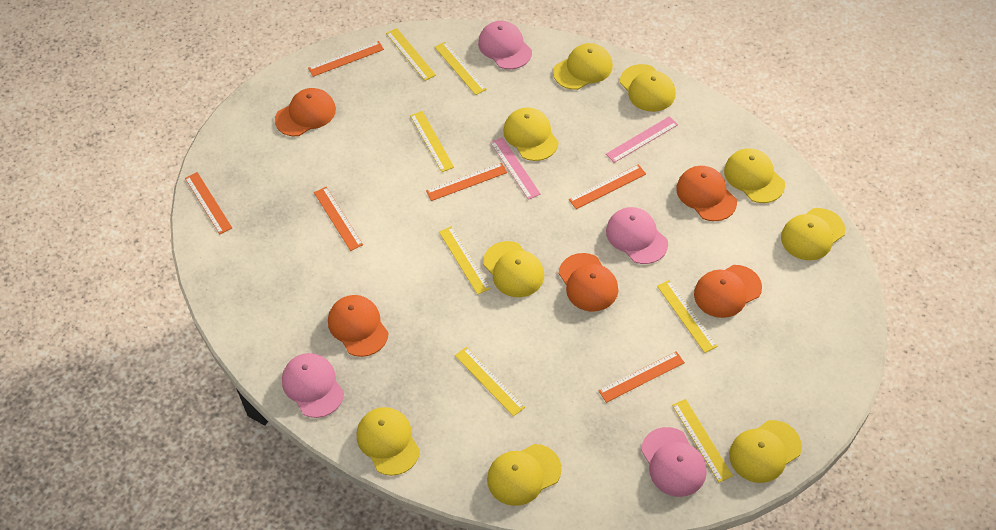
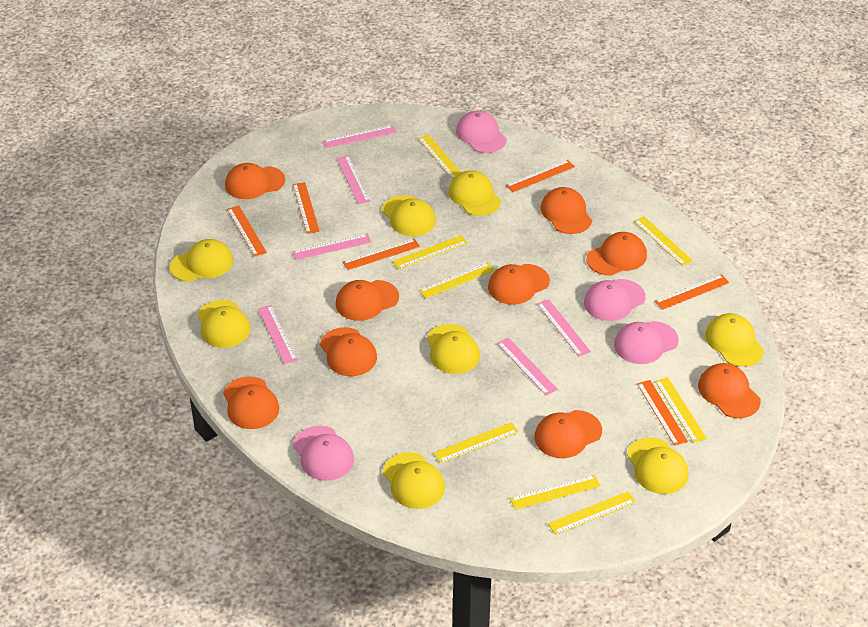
orange cap: 5 -> 9
pink ruler: 2 -> 6
yellow cap: 9 -> 8
yellow ruler: 7 -> 8

